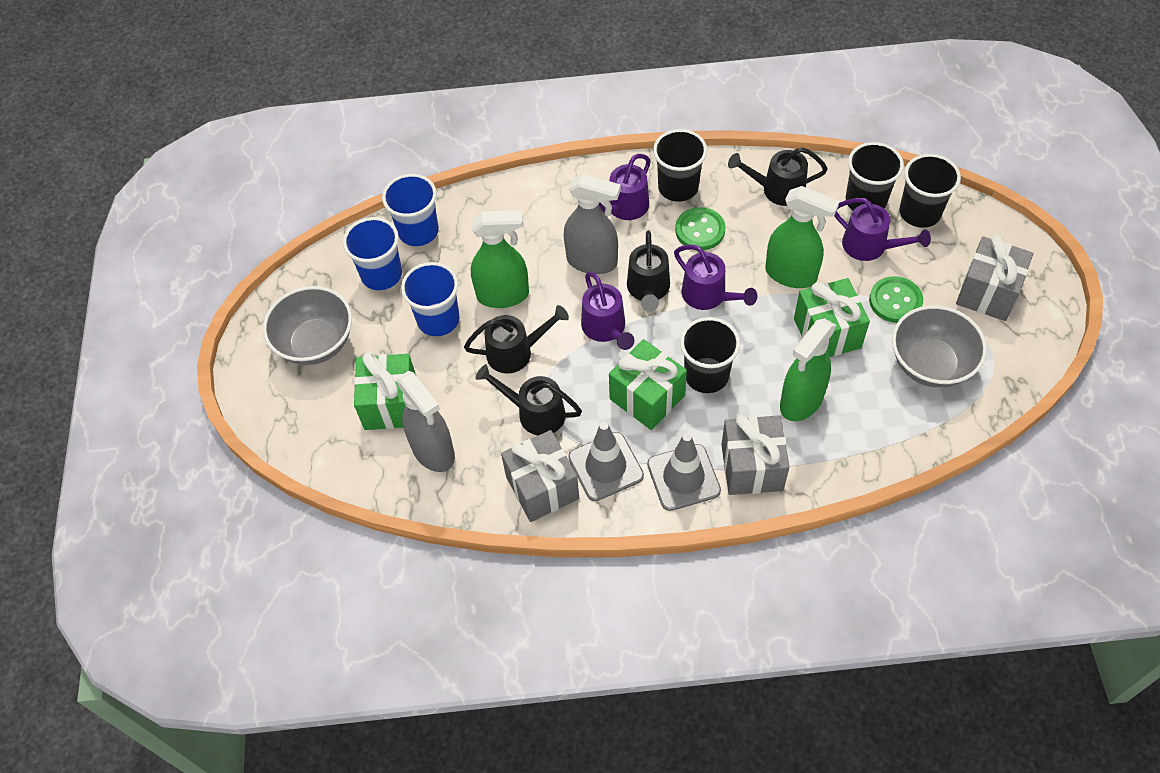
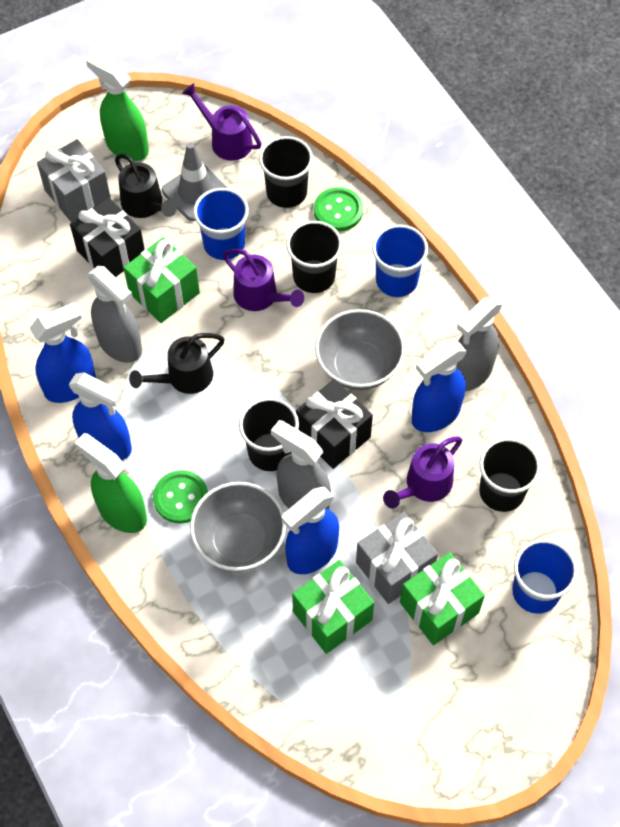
black gift: 0 -> 2
black watering can: 4 -> 2
blue spray bottle: 0 -> 4
green spray bottle: 3 -> 2
grey gift: 3 -> 2
grey spray bottle: 2 -> 3
grey traffic cone: 2 -> 1
purple watering can: 4 -> 3

